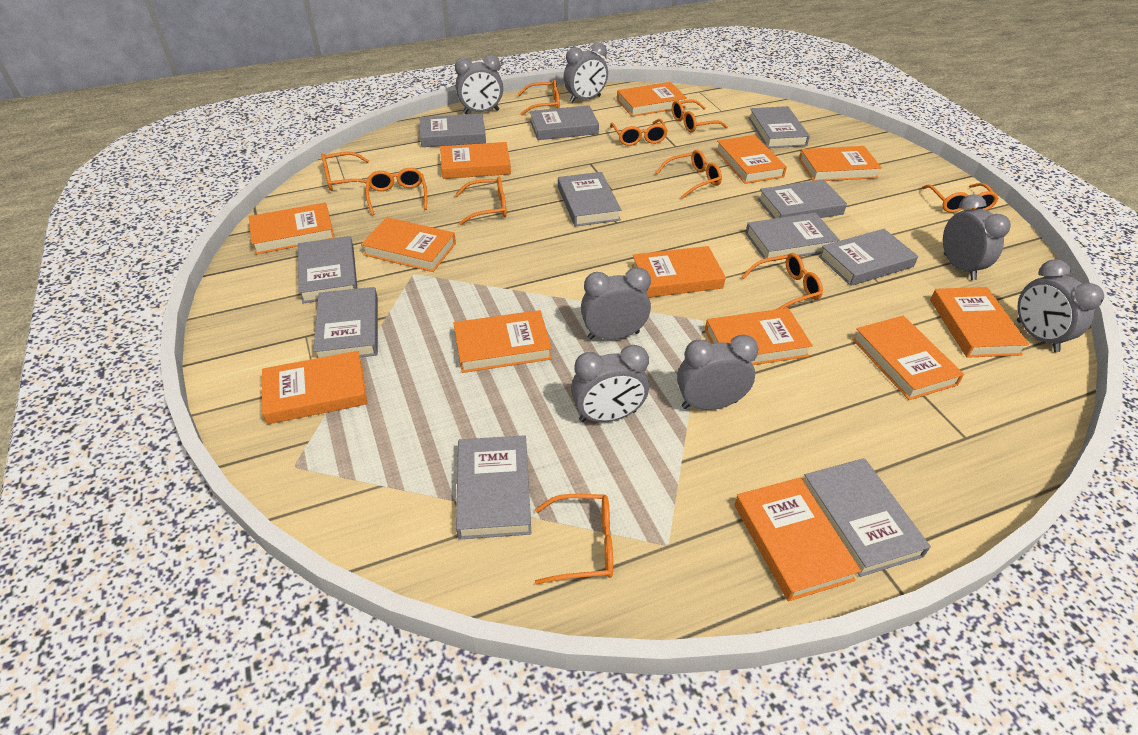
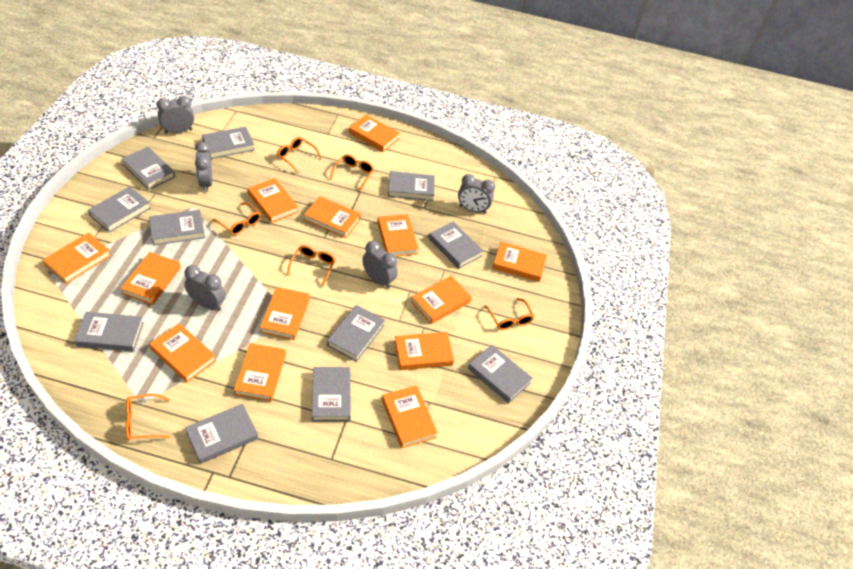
grey clock: 7 -> 5
orange glasses: 10 -> 6

